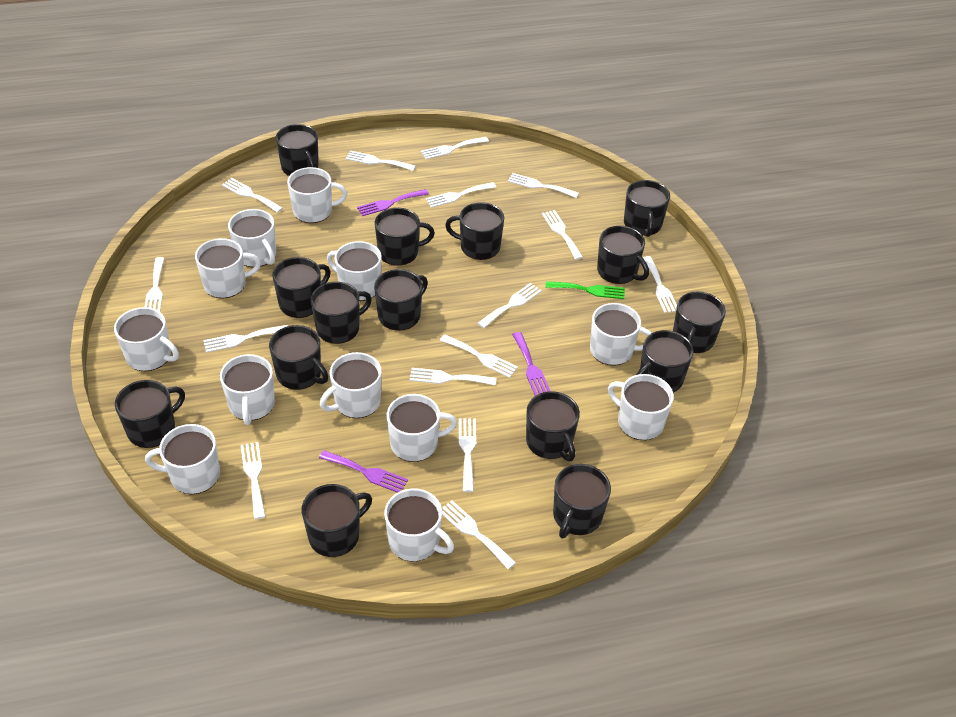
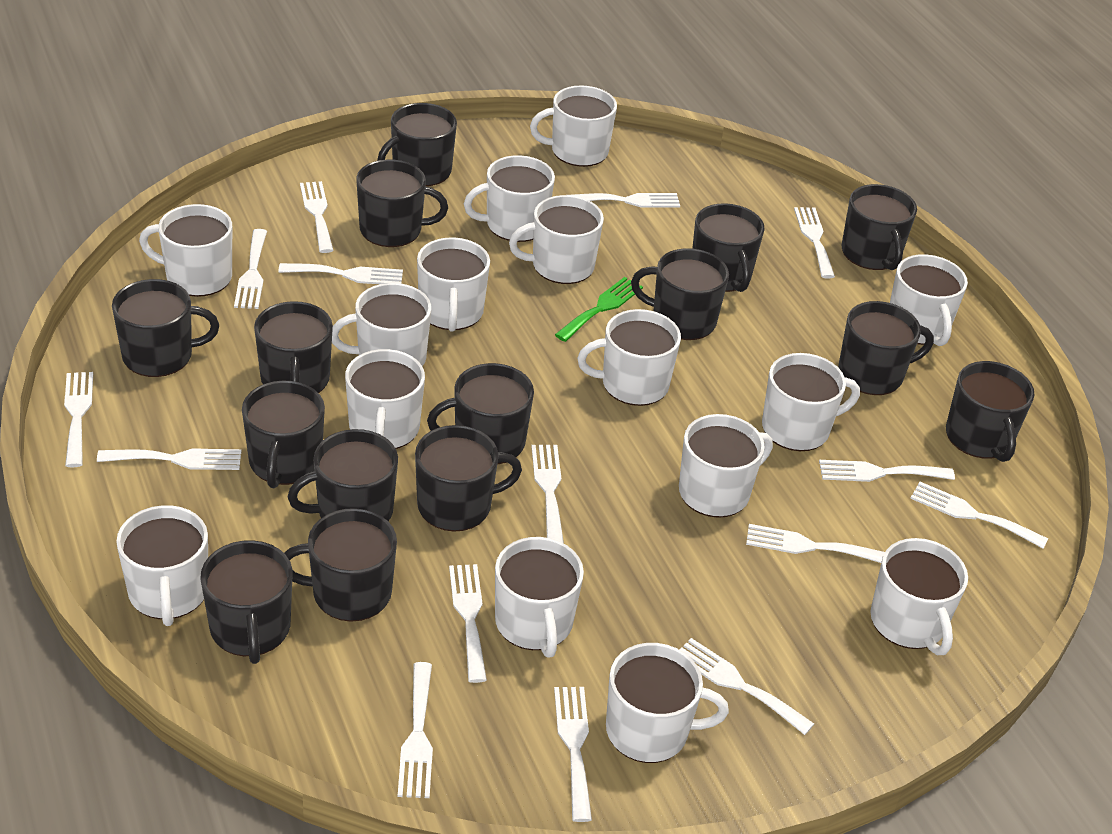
purple fork: 3 -> 0
white mug: 12 -> 15

